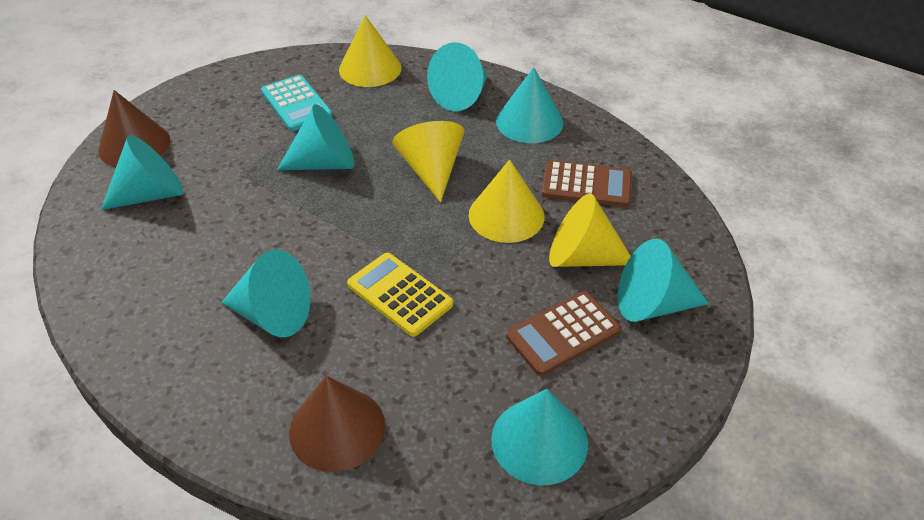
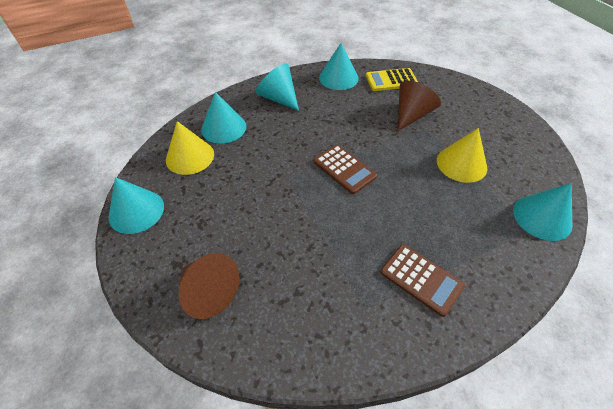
turquoise calculator: 1 -> 0
turquoise cone: 7 -> 5
yellow cone: 4 -> 2

